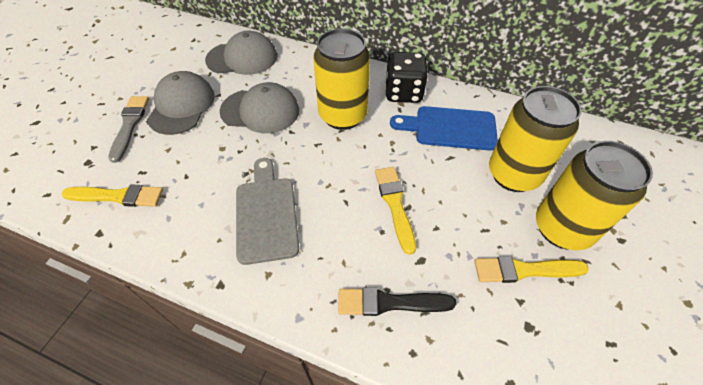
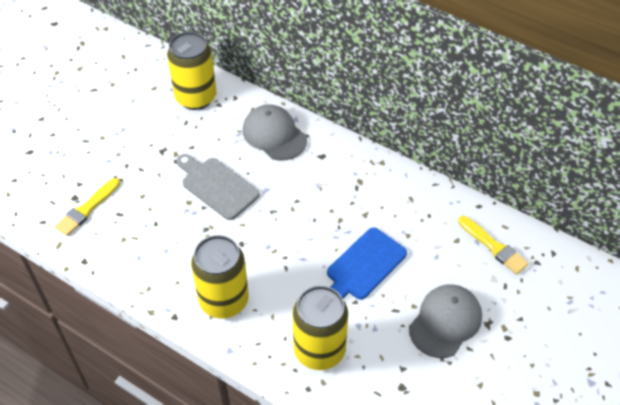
black brush: 1 -> 0
black dice: 1 -> 0
grey brush: 1 -> 0
grey cap: 3 -> 2
yellow brush: 3 -> 2

